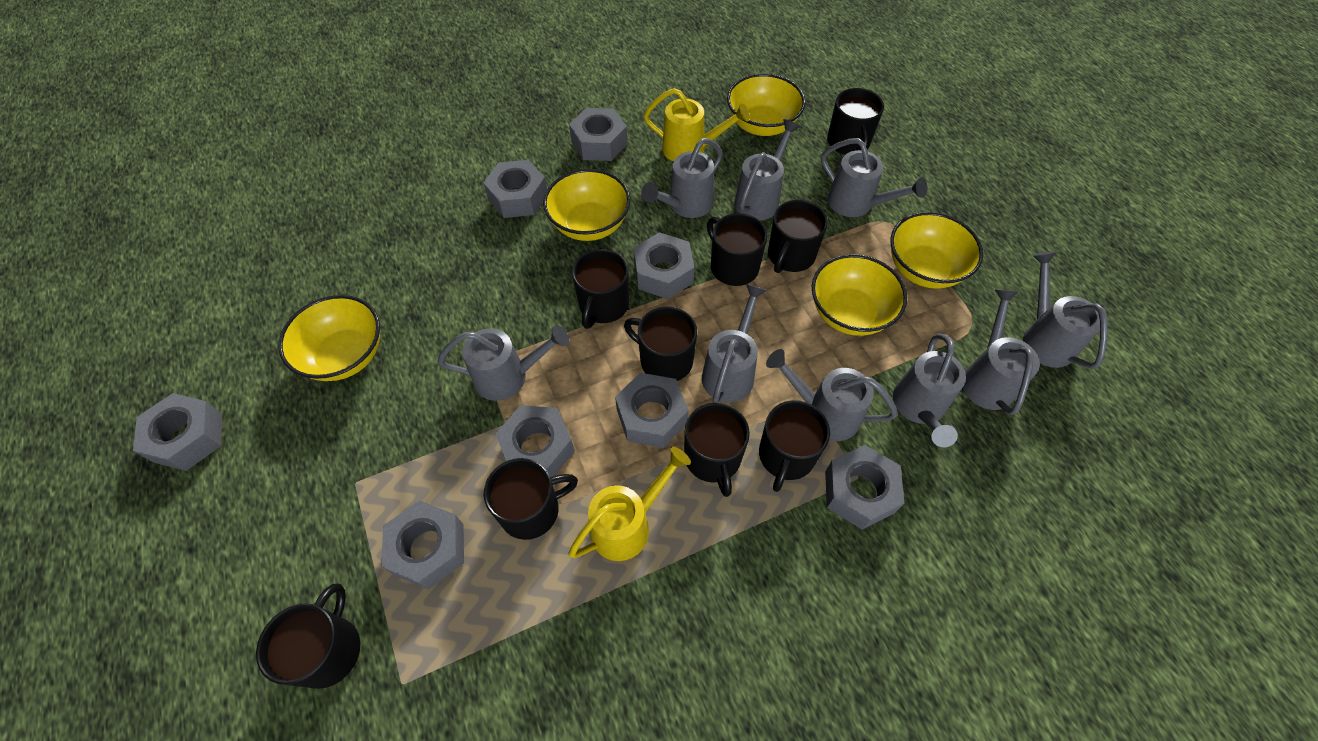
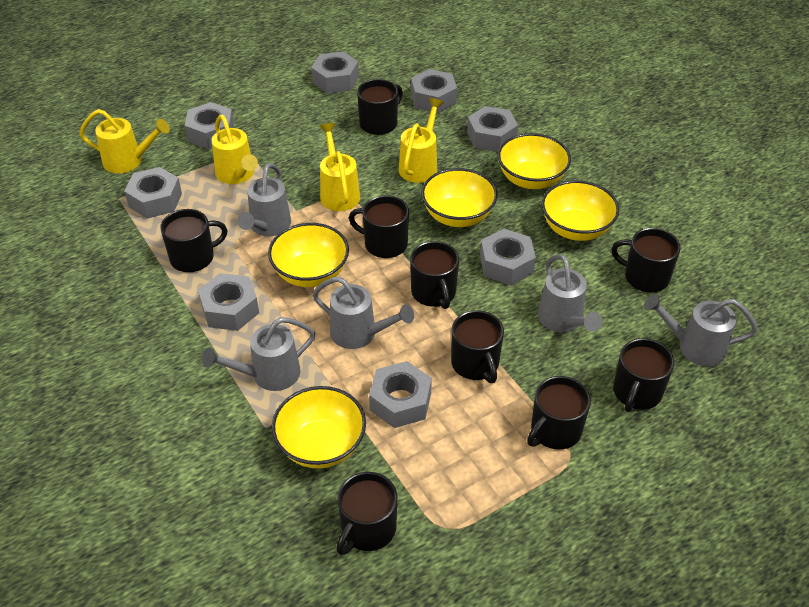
grey watering can: 9 -> 5
yellow watering can: 2 -> 4

